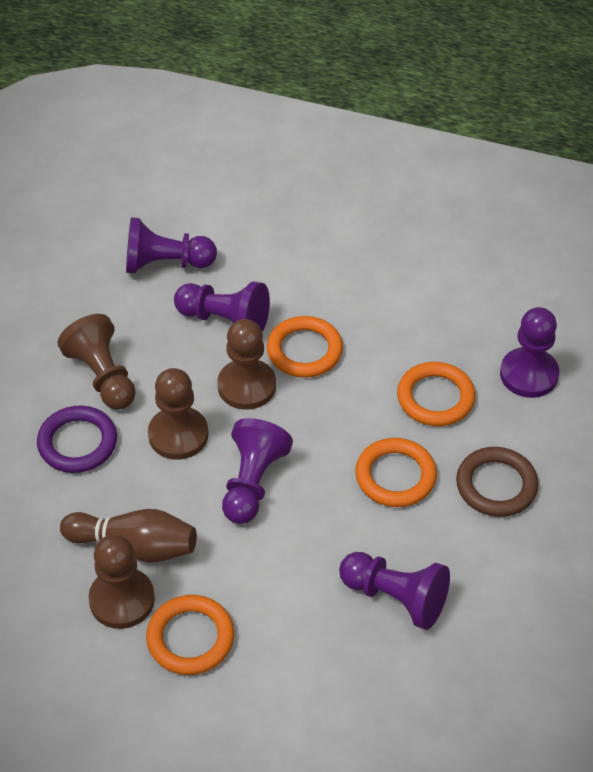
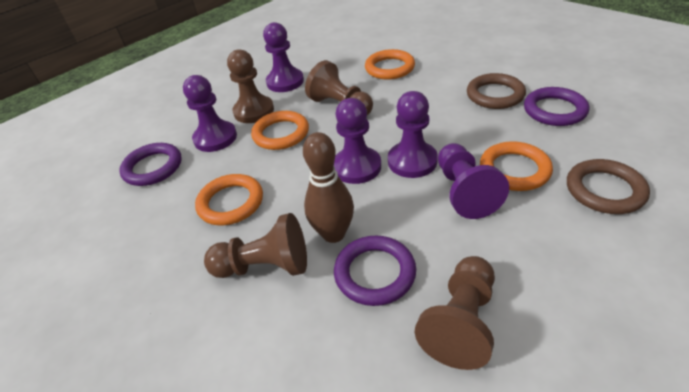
brown ring: 1 -> 2
purple ring: 1 -> 3

